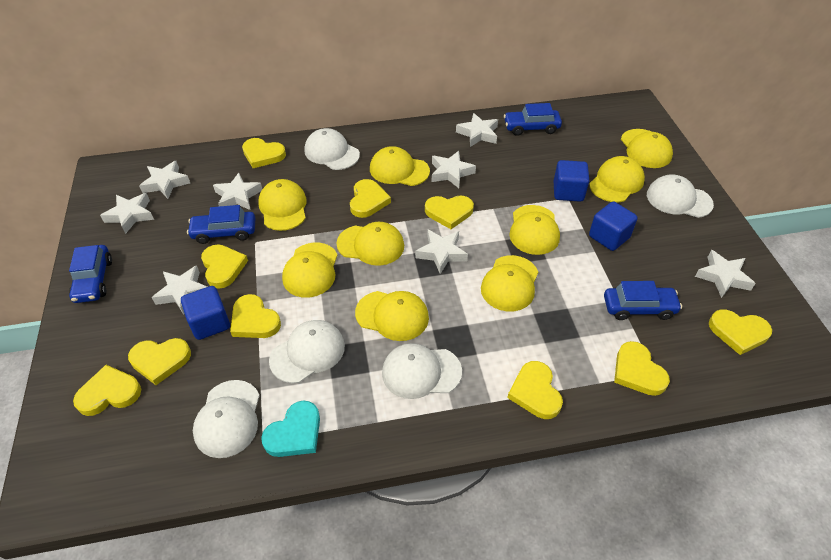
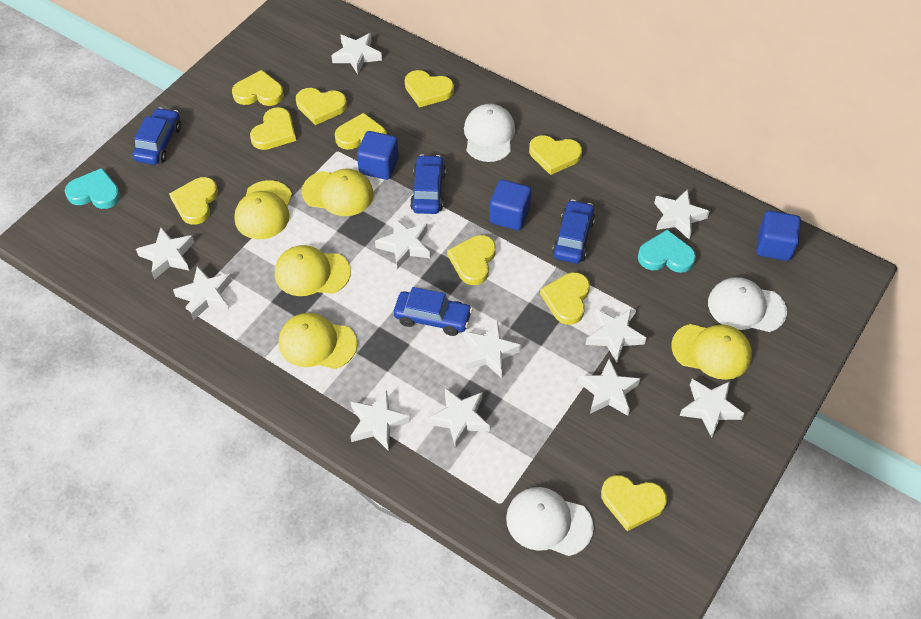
turquoise heart: 1 -> 2
white cap: 5 -> 3
white star: 8 -> 11
yellow cap: 9 -> 5

